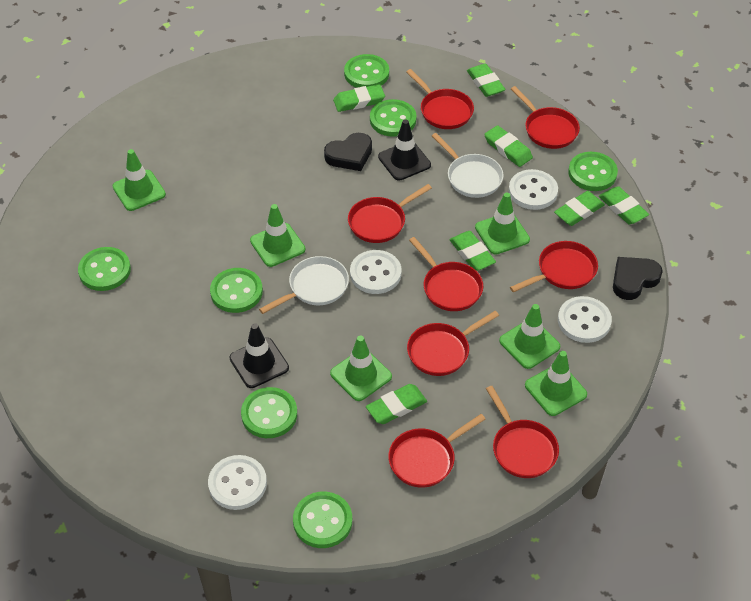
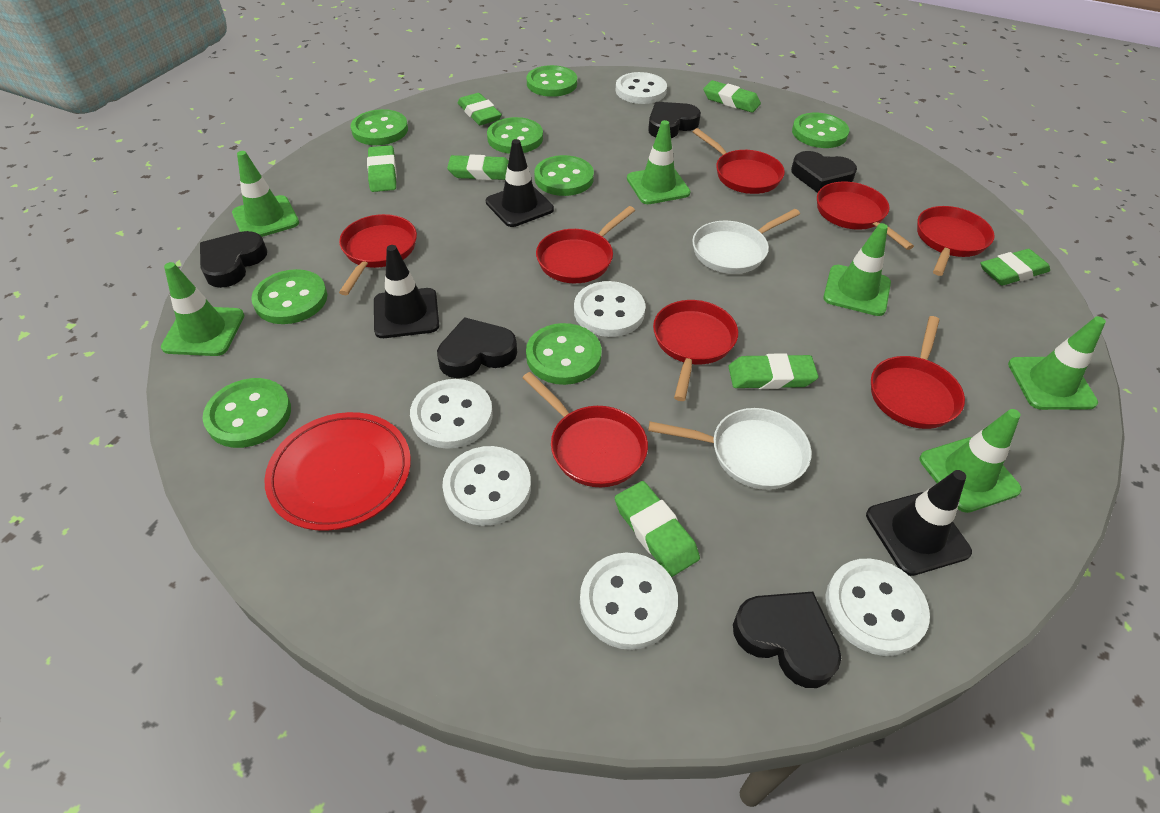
black heart: 2 -> 5
black traffic cone: 2 -> 3
green button: 7 -> 8
red plate: 0 -> 1
white button: 4 -> 6

